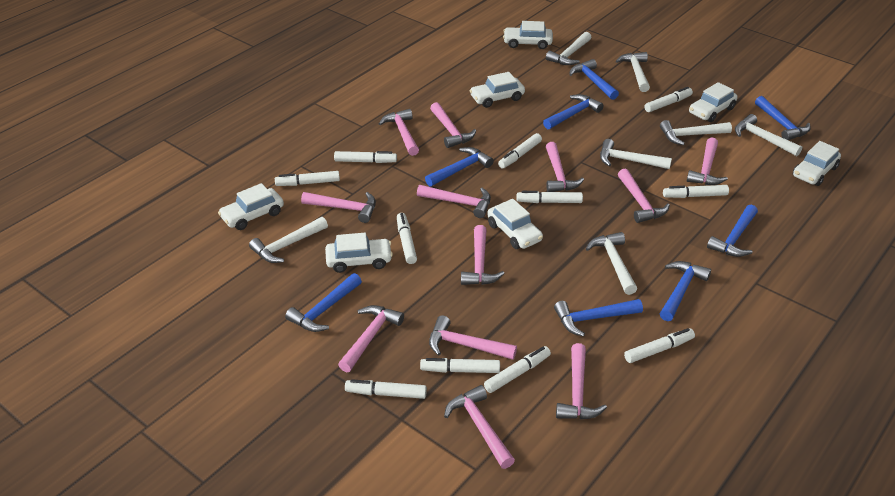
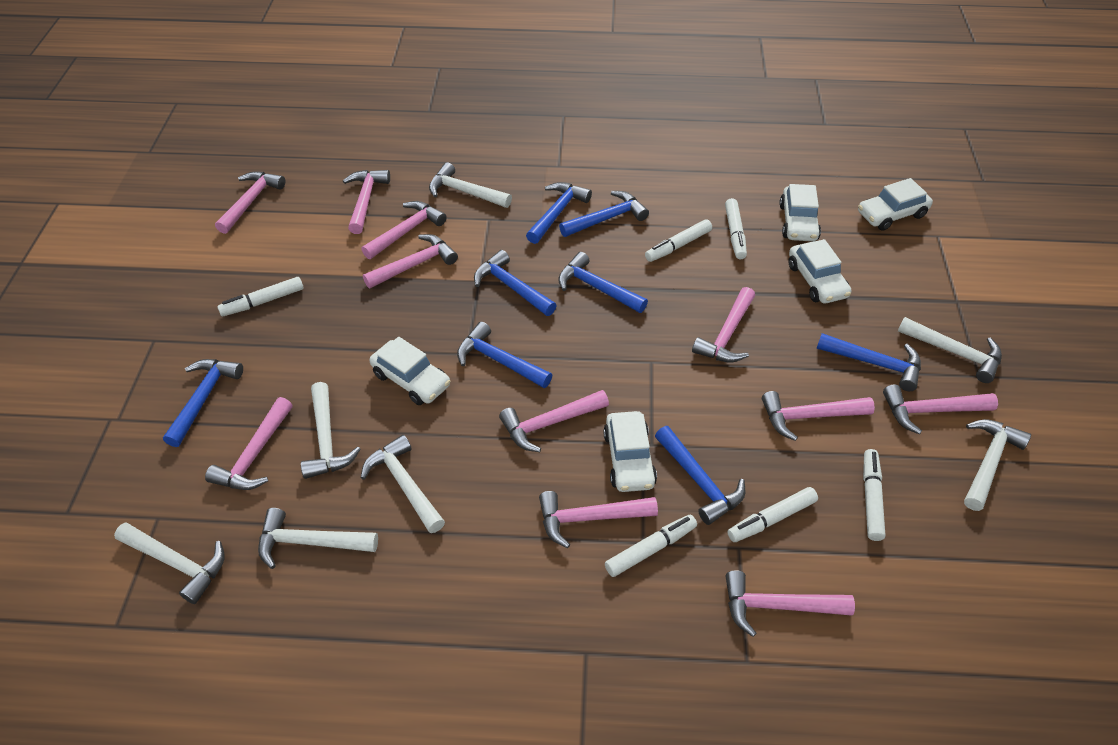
pink hammer: 12 -> 11
white car: 7 -> 5
white marker: 11 -> 6

